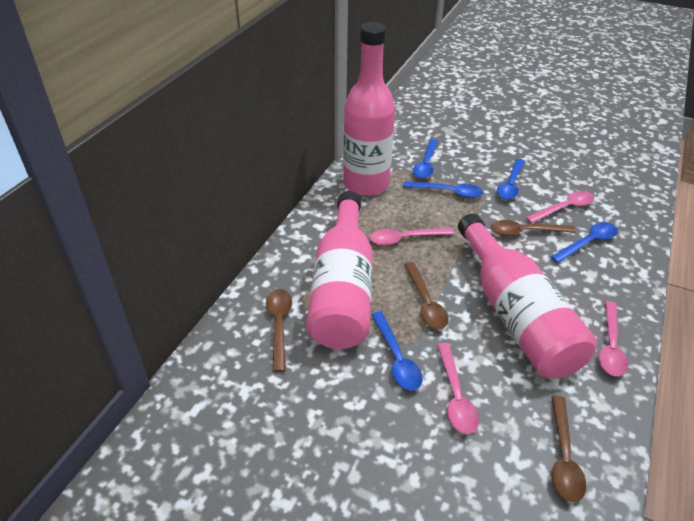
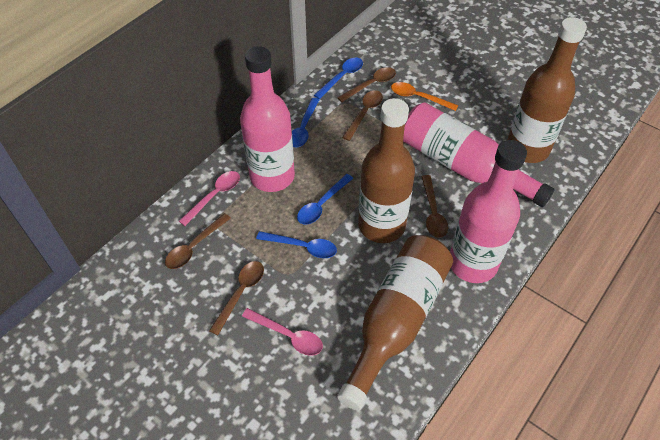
blue spoon: 5 -> 4
brown bottle: 0 -> 3
brown spoon: 4 -> 5
orange spoon: 0 -> 1
pink spoon: 4 -> 2

